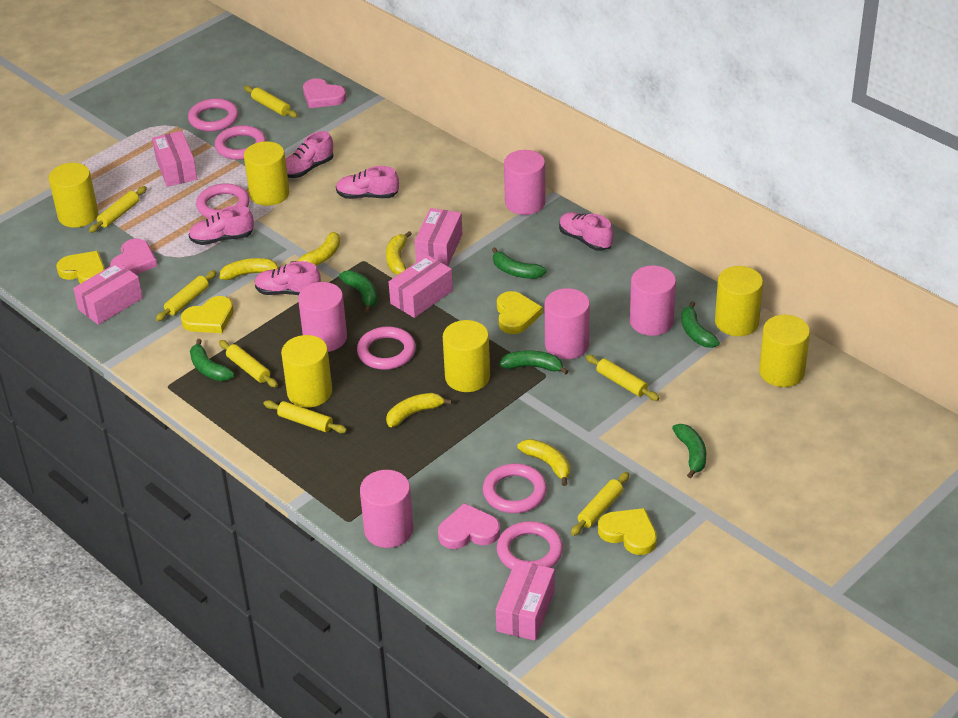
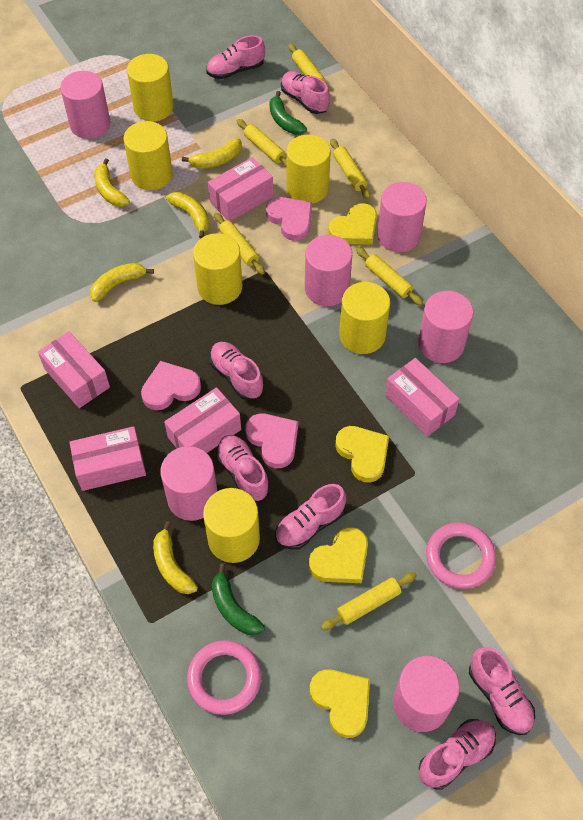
green banana: 6 -> 2
pink cylinder: 5 -> 6
pink ring: 6 -> 2
pink shoe: 5 -> 7
yellow rolling pin: 7 -> 6

